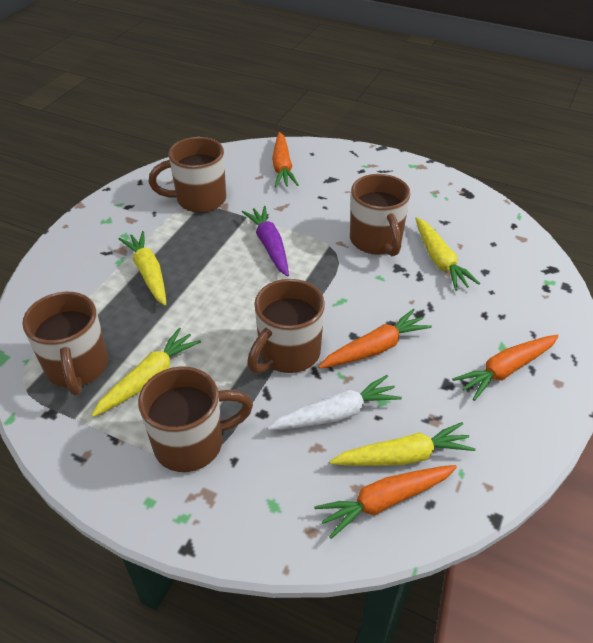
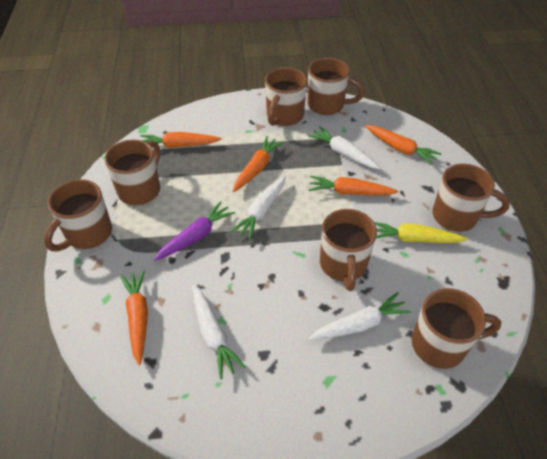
brown mug: 5 -> 7
orange carrot: 4 -> 5
white carrot: 1 -> 4
yellow carrot: 4 -> 1

